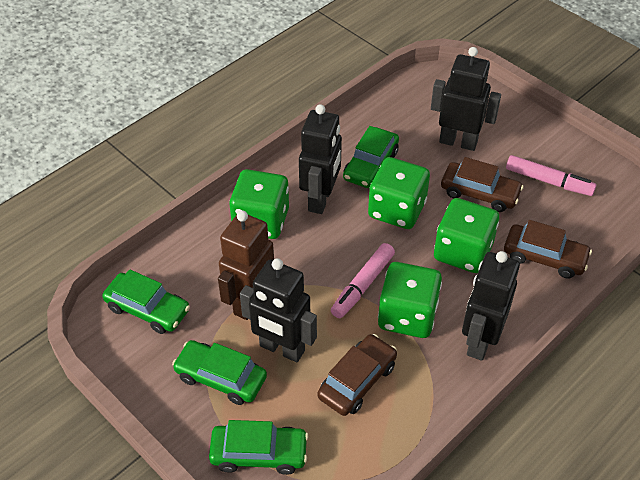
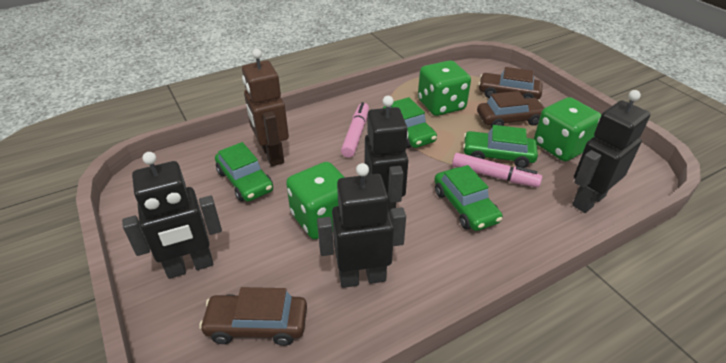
green dice: 4 -> 3

